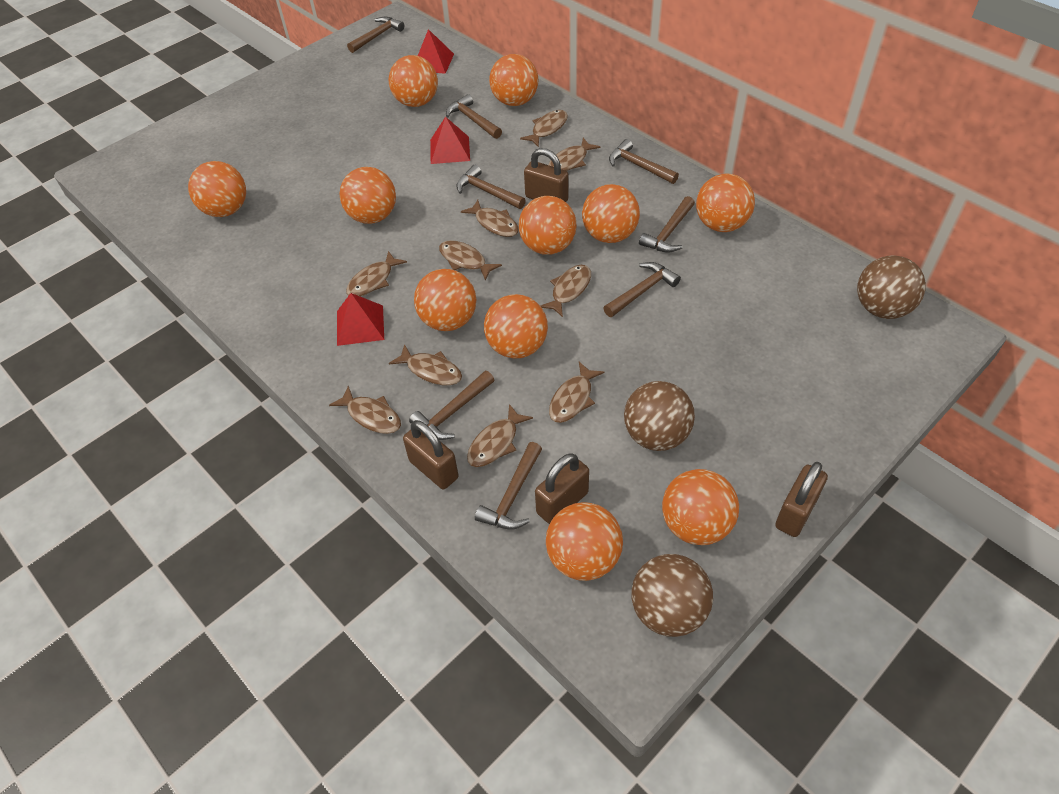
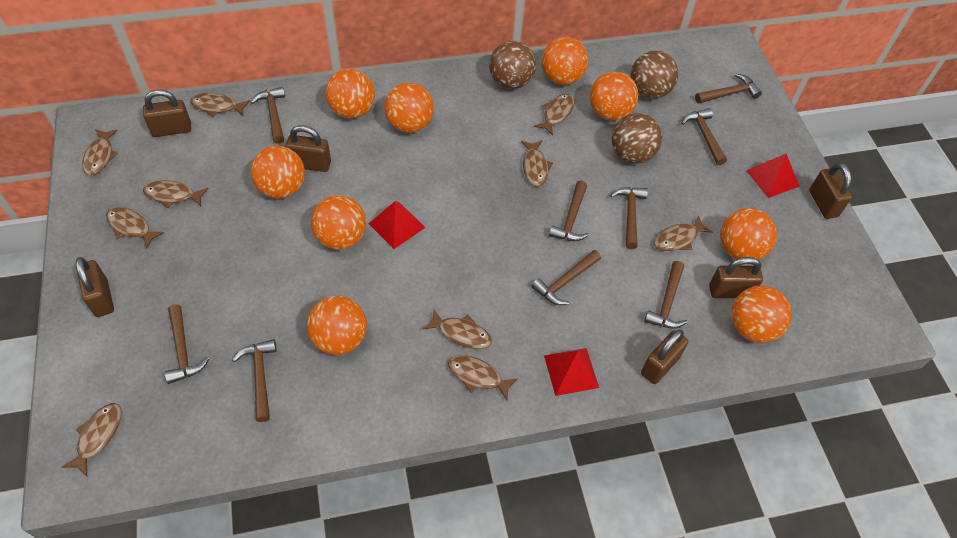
brown hammer: 8 -> 9
brown padlock: 4 -> 6
orange ball: 11 -> 9

